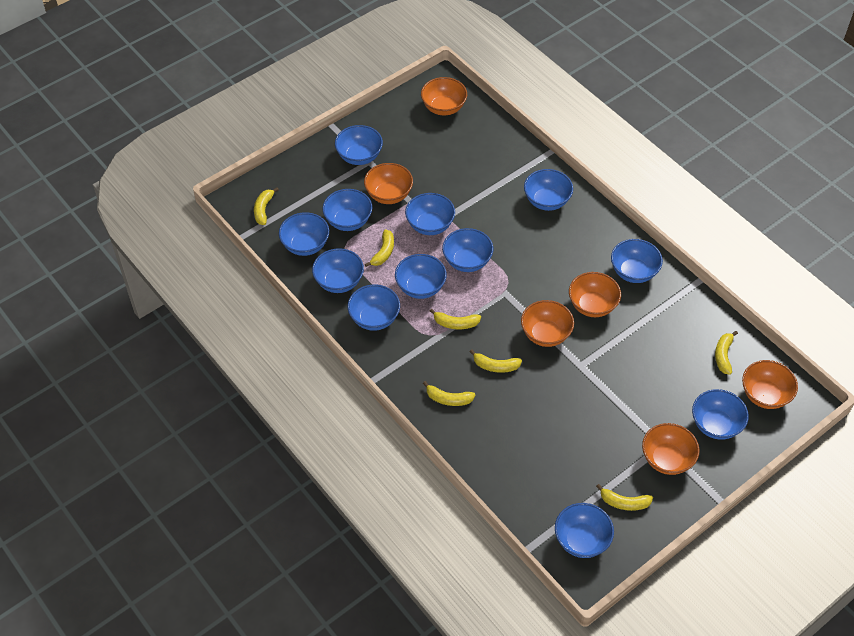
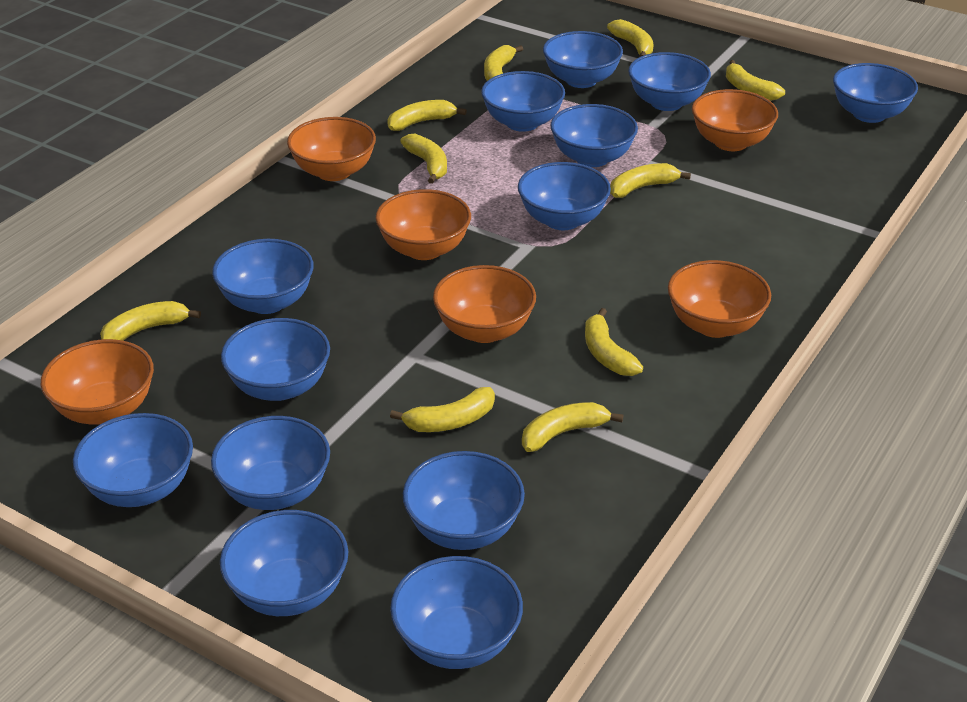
blue bowl: 12 -> 13
yellow banana: 7 -> 10

